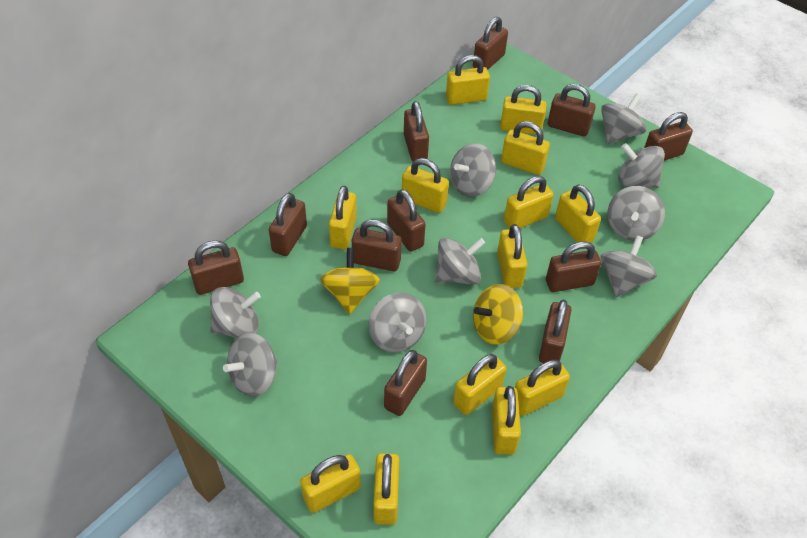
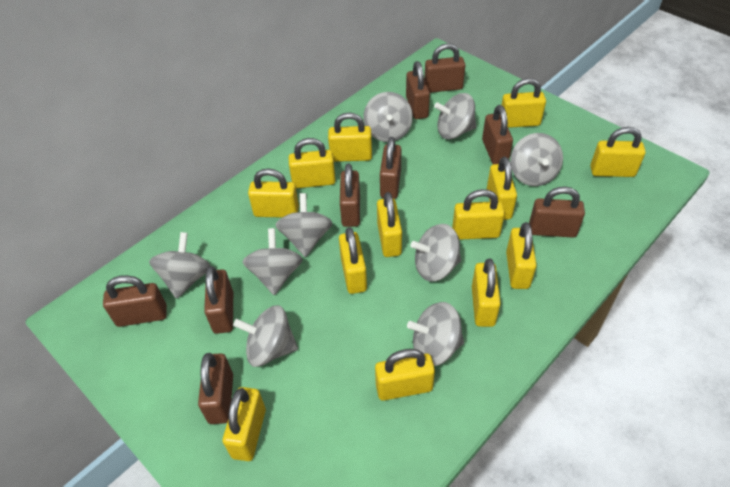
brown padlock: 11 -> 9
yellow spinning top: 2 -> 0

